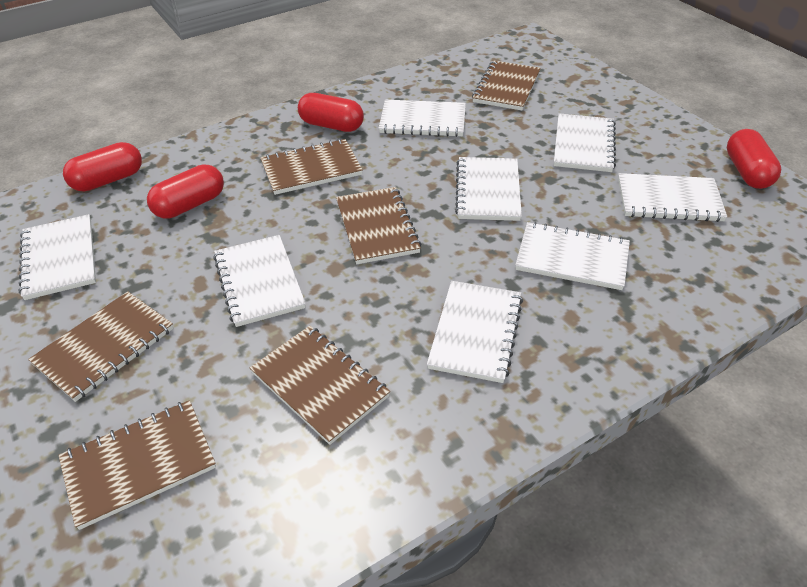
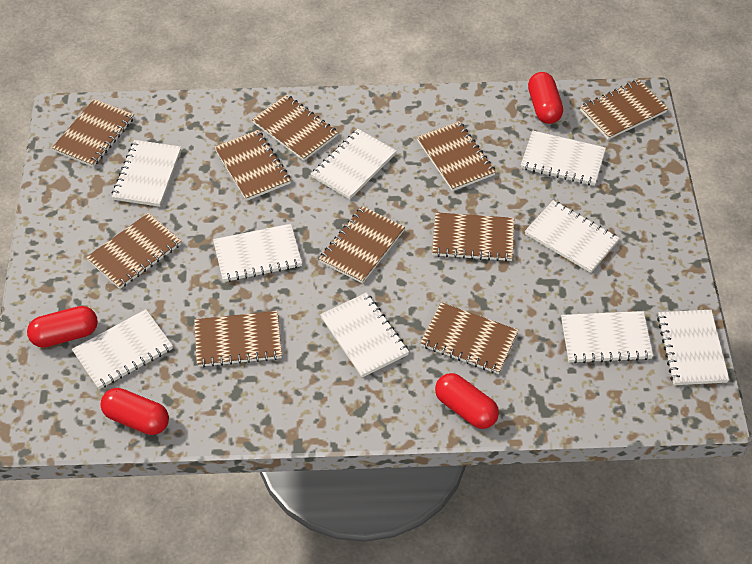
brown notebook: 6 -> 10
white notebook: 8 -> 9

